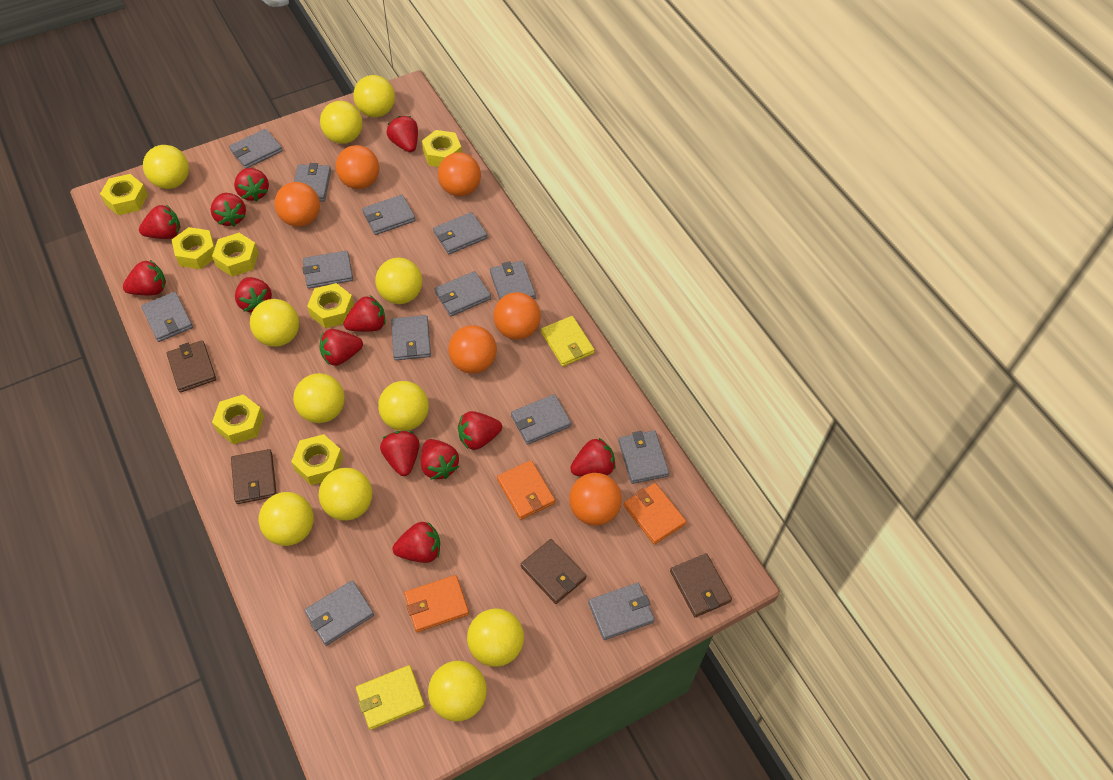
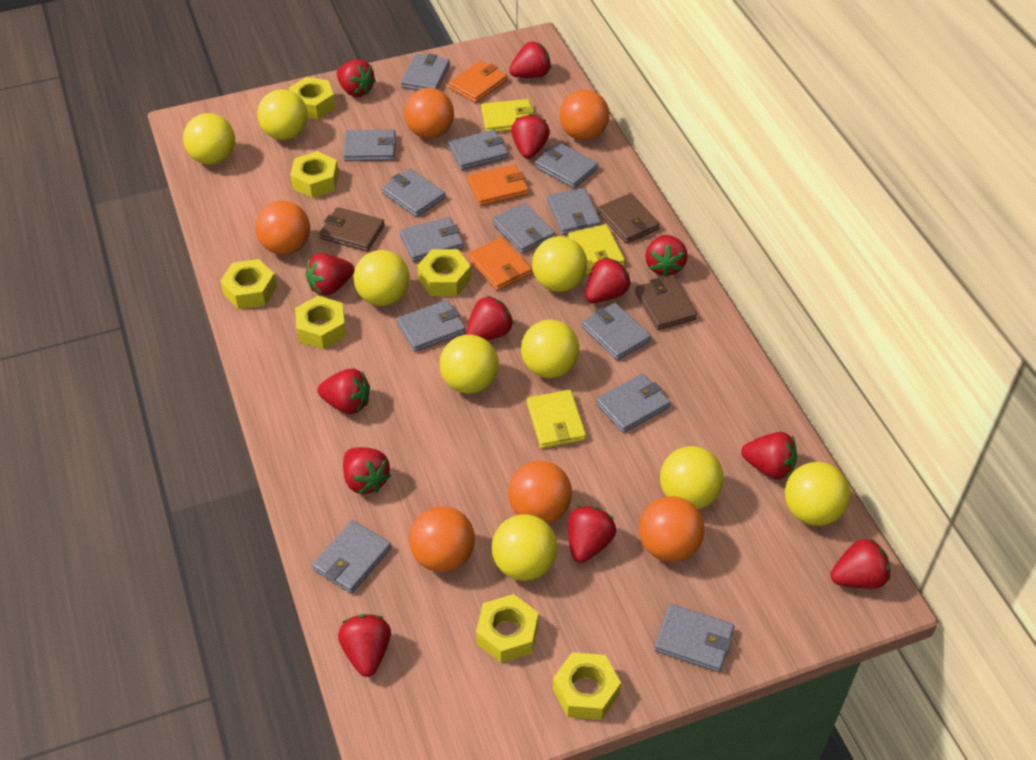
brown wallet: 4 -> 3
yellow ball: 11 -> 9
yellow wallet: 2 -> 3

